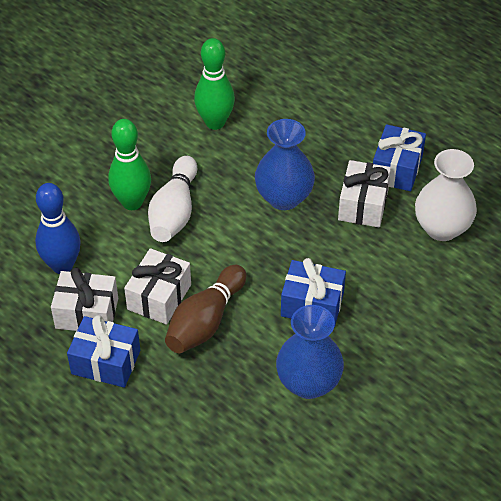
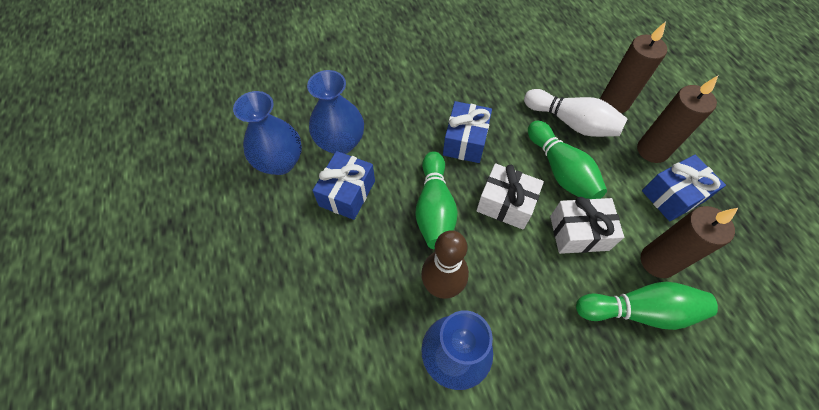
blue bowling pin: 1 -> 0
blue vase: 2 -> 3
brown candle: 0 -> 3
green bowling pin: 2 -> 3
white gift: 3 -> 2
white vase: 1 -> 0

